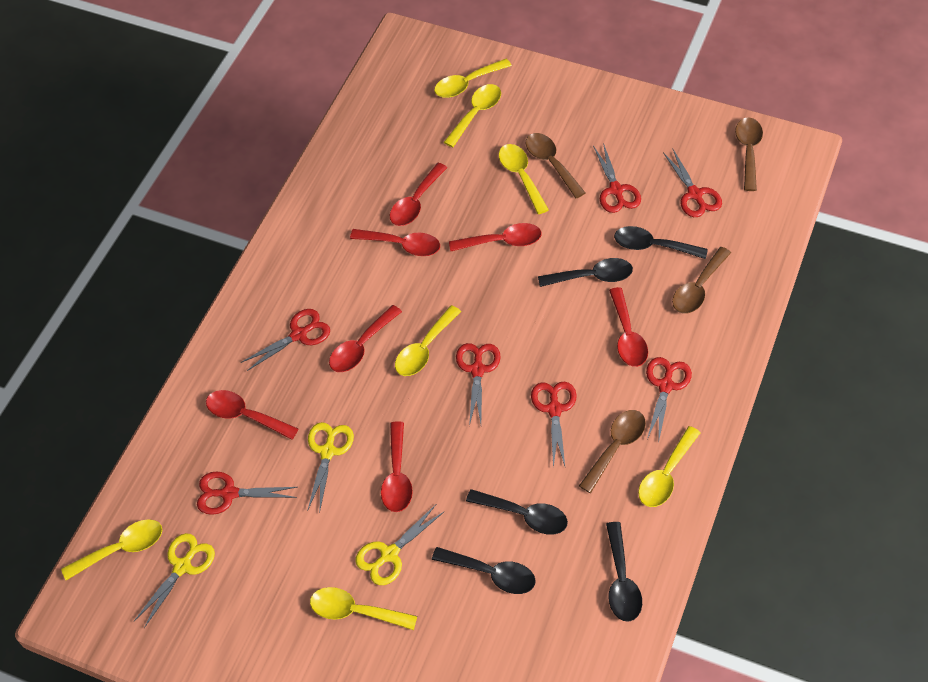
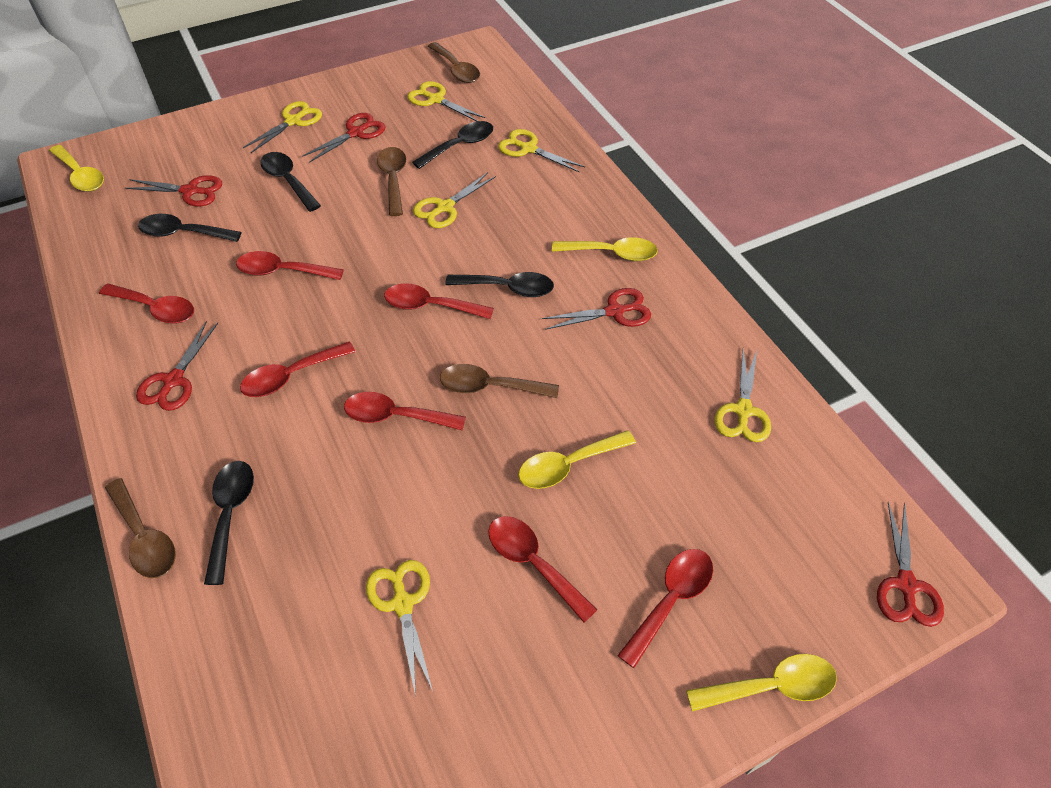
red scissors: 7 -> 5
yellow scissors: 3 -> 6
yellow spoon: 7 -> 4

